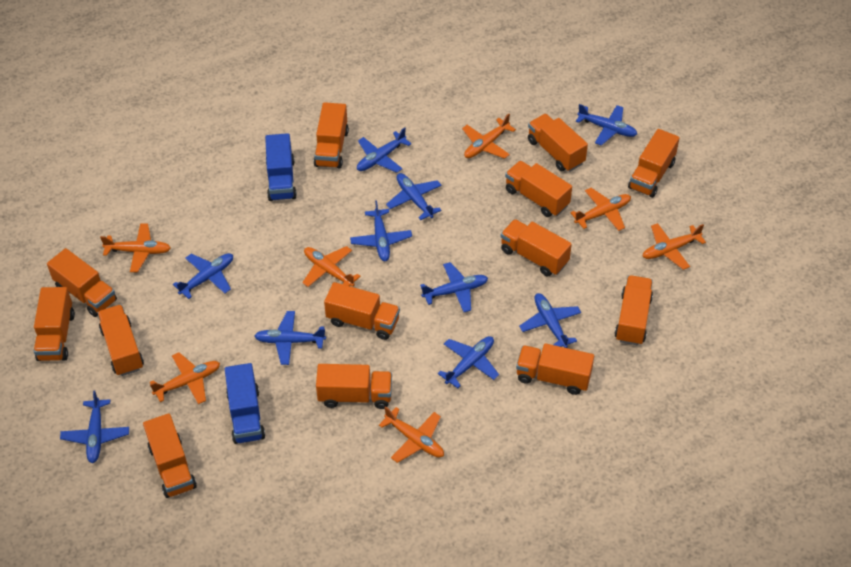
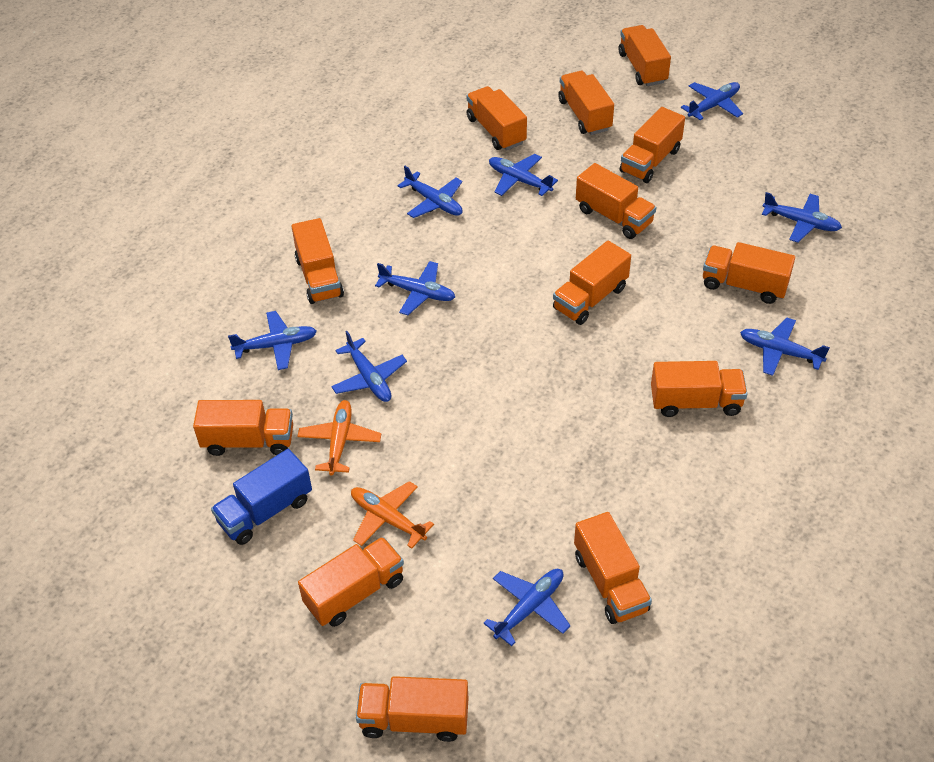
blue plane: 10 -> 9
blue truck: 2 -> 1
orange plane: 7 -> 2

